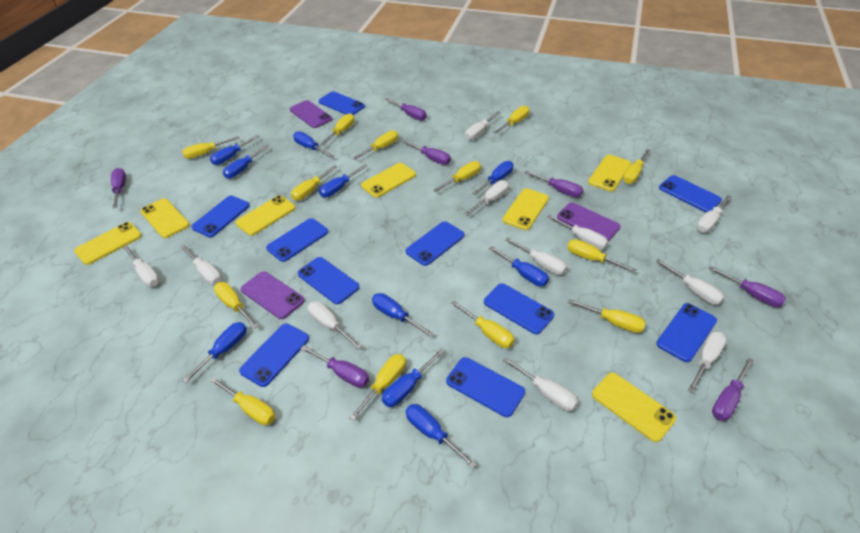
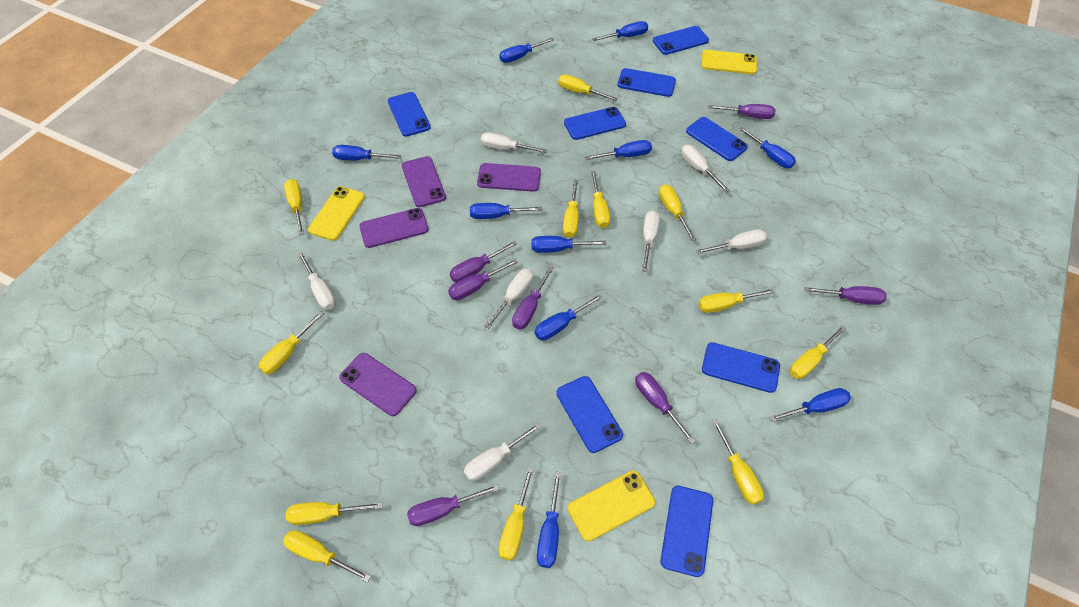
blue phone: 10 -> 8
purple phone: 3 -> 4
white screwdriver: 11 -> 7
yellow phone: 7 -> 3
yellow screwdriver: 13 -> 12

